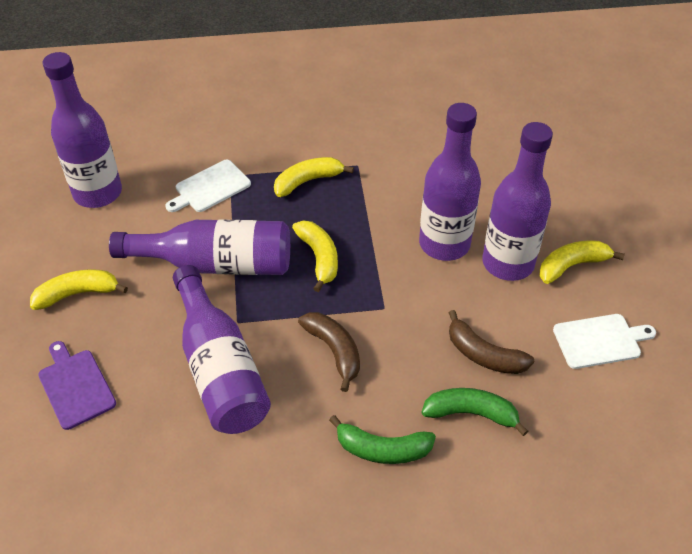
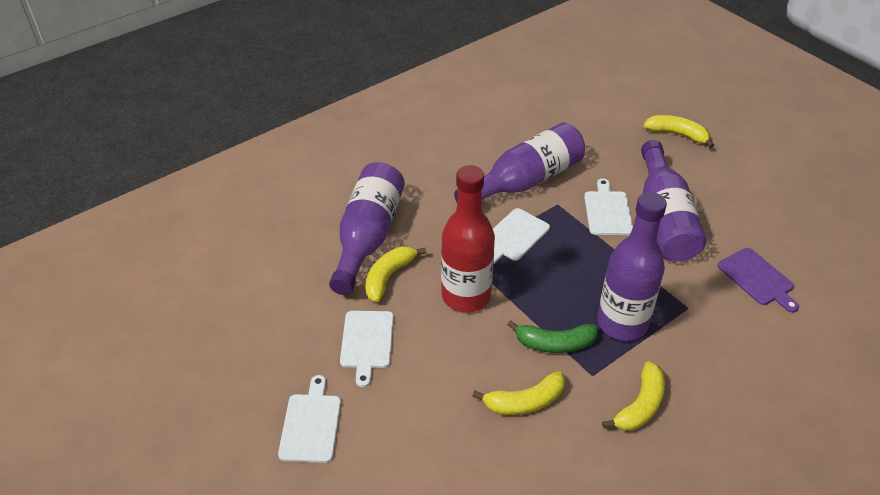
brown banana: 2 -> 0
green banana: 2 -> 1
purple bottle: 5 -> 4
red bottle: 0 -> 1
white cutting board: 2 -> 4

